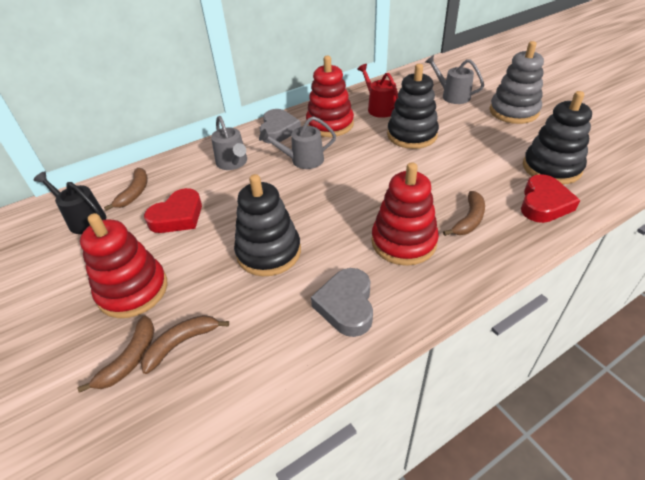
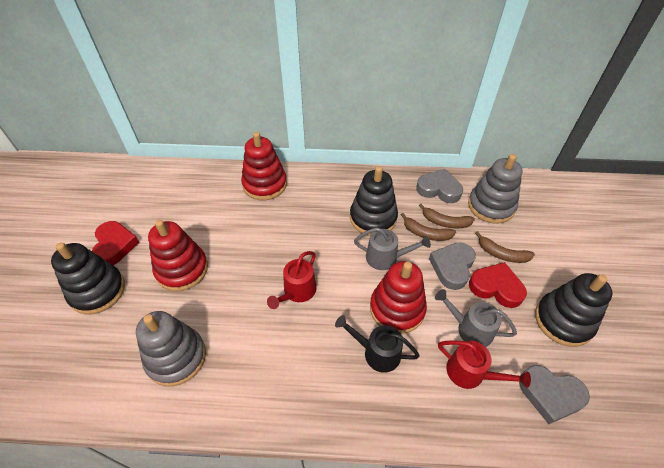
brown banana: 4 -> 3
grey heart: 2 -> 3
grey stacking toy: 1 -> 2
grey watering can: 3 -> 2
red watering can: 1 -> 2

